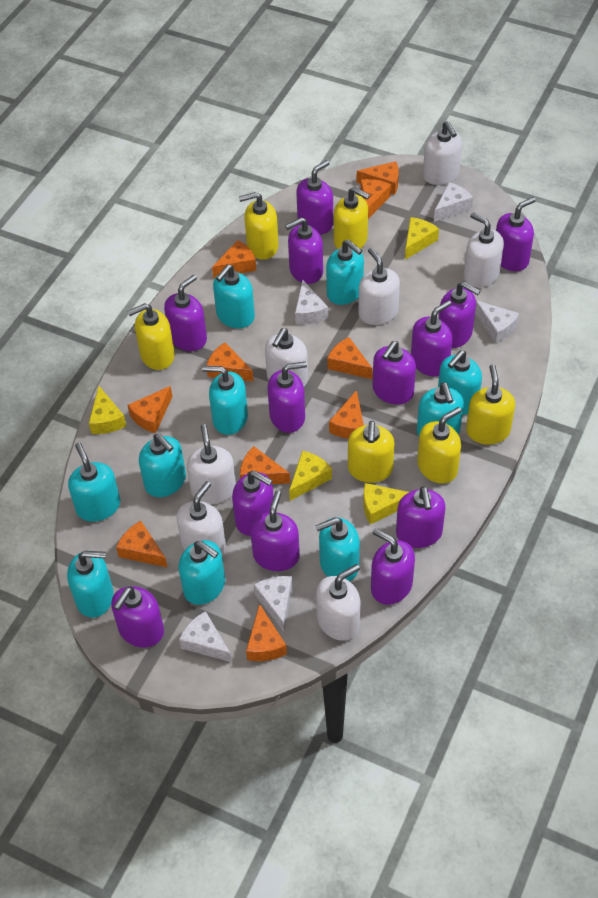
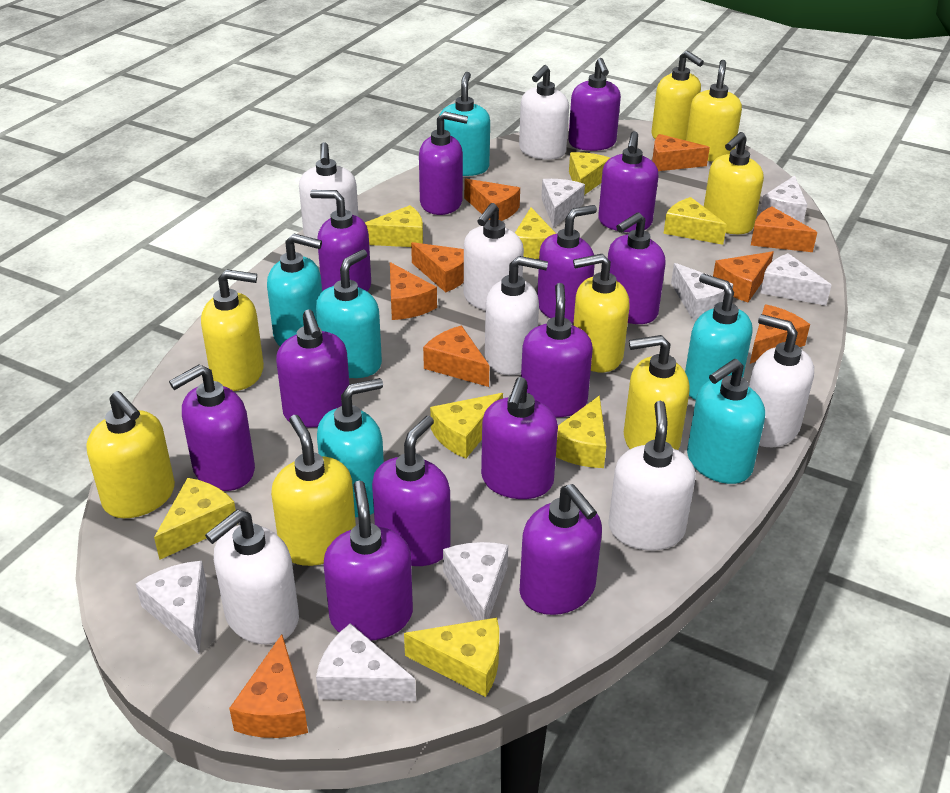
orange cheese: 10 -> 9
turquoise soap dispenser: 10 -> 6
white cheese: 5 -> 7
yellow cheese: 4 -> 8
yellow soap dispenser: 6 -> 8

